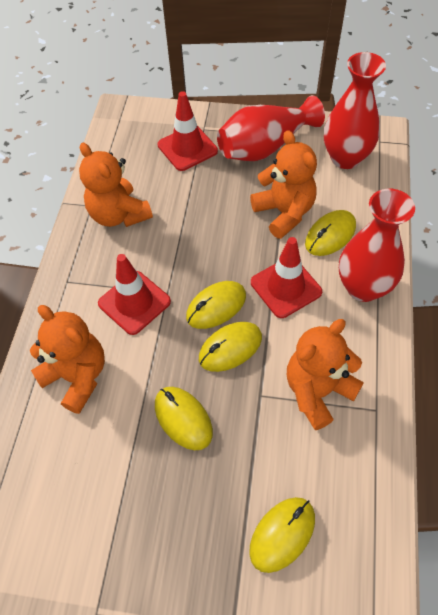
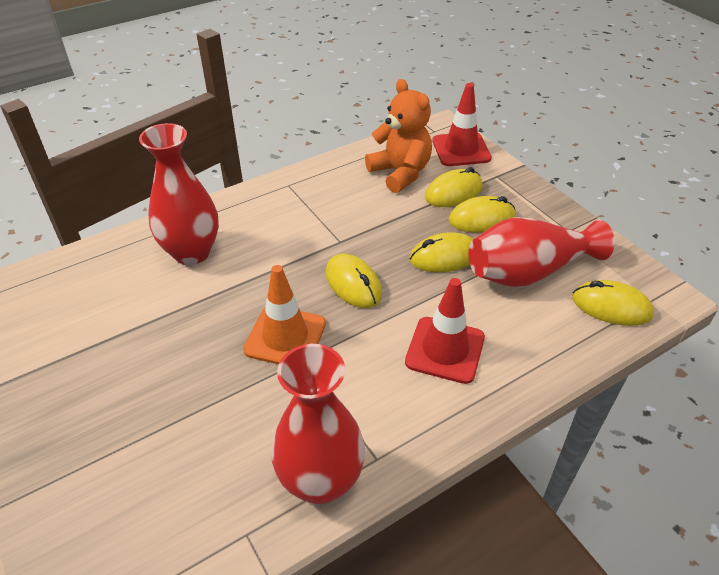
orange teddy bear: 4 -> 1
orange traffic cone: 0 -> 1
red traffic cone: 3 -> 2

